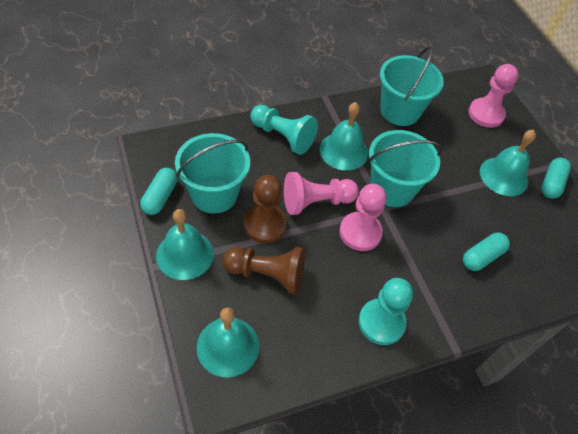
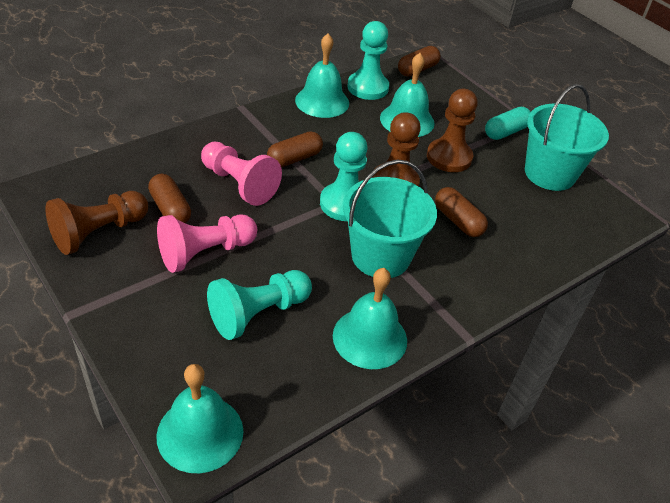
brown capsule: 0 -> 4
brown pawn: 2 -> 3
pink pawn: 3 -> 2
turquoise bucket: 3 -> 2
turquoise capsule: 3 -> 1
turquoise pawn: 2 -> 3

